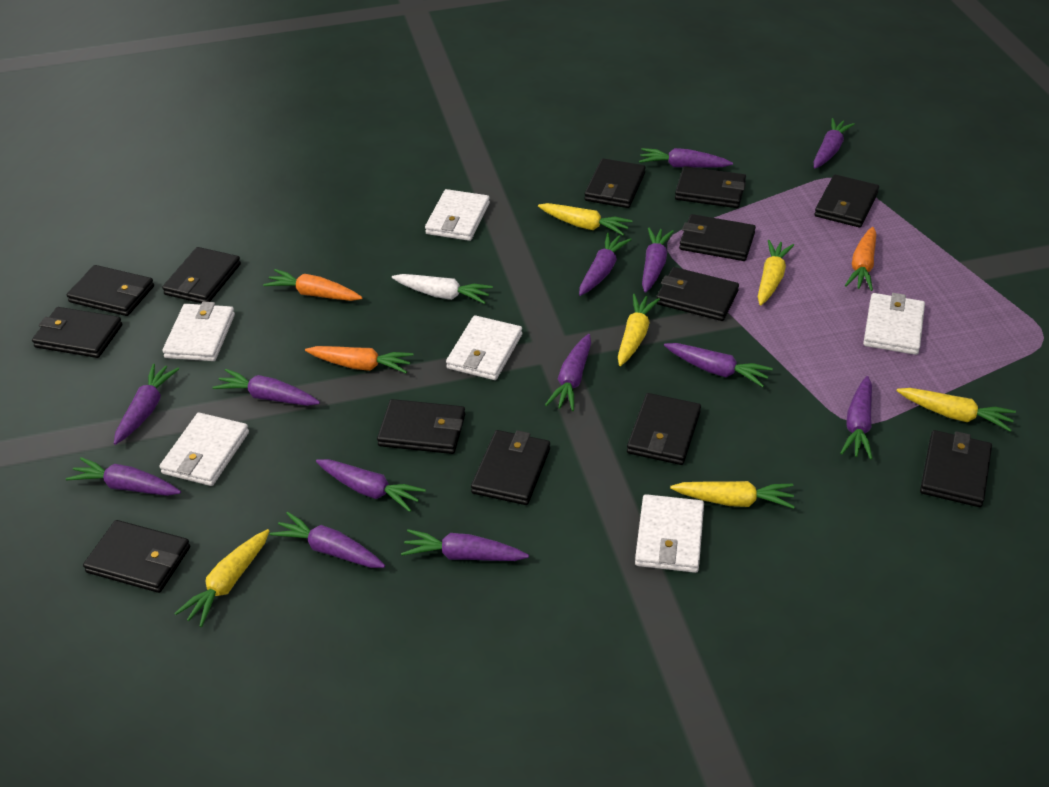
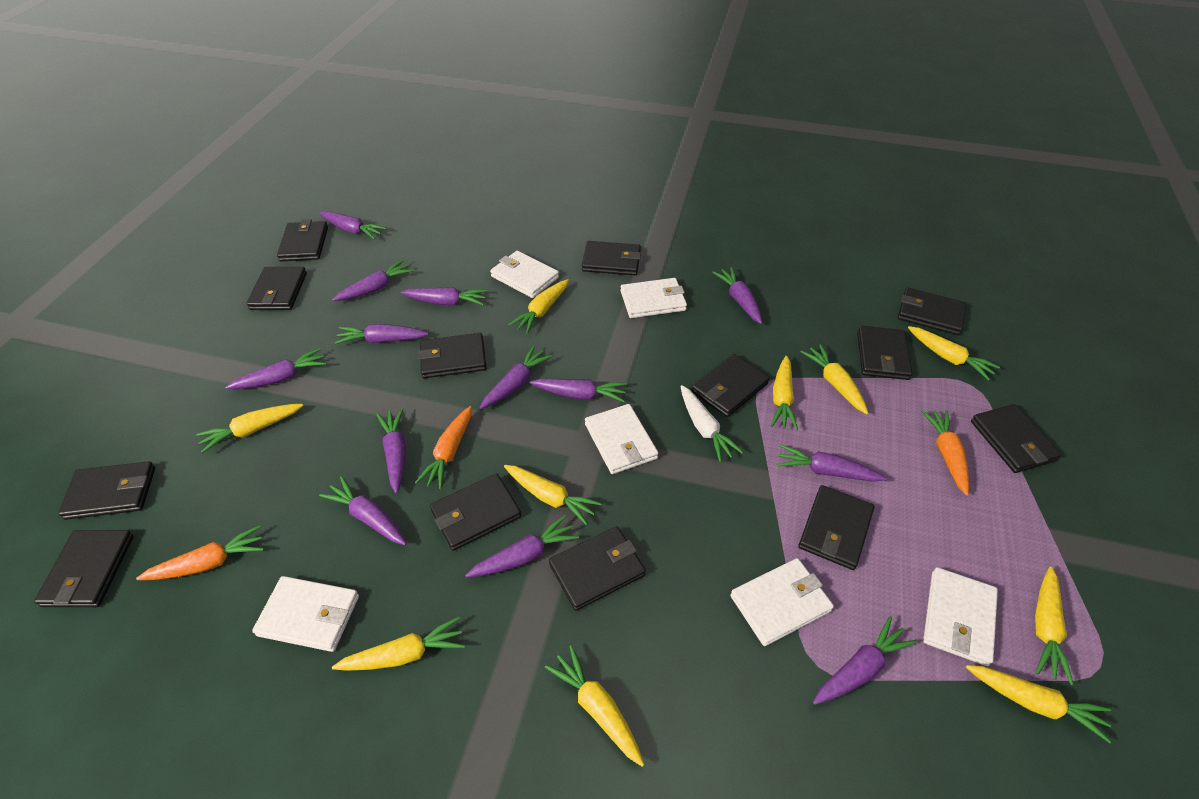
yellow carrot: 6 -> 10

